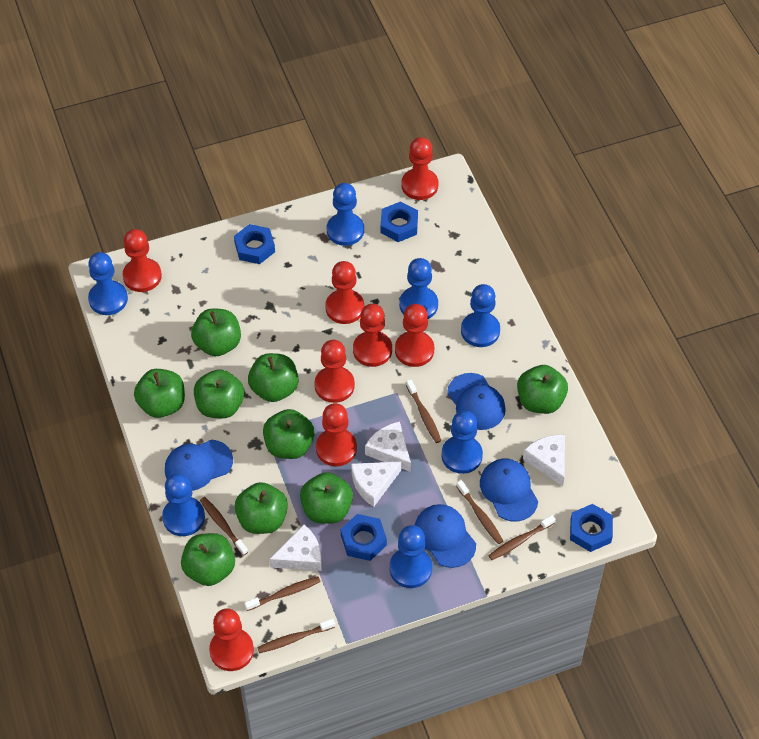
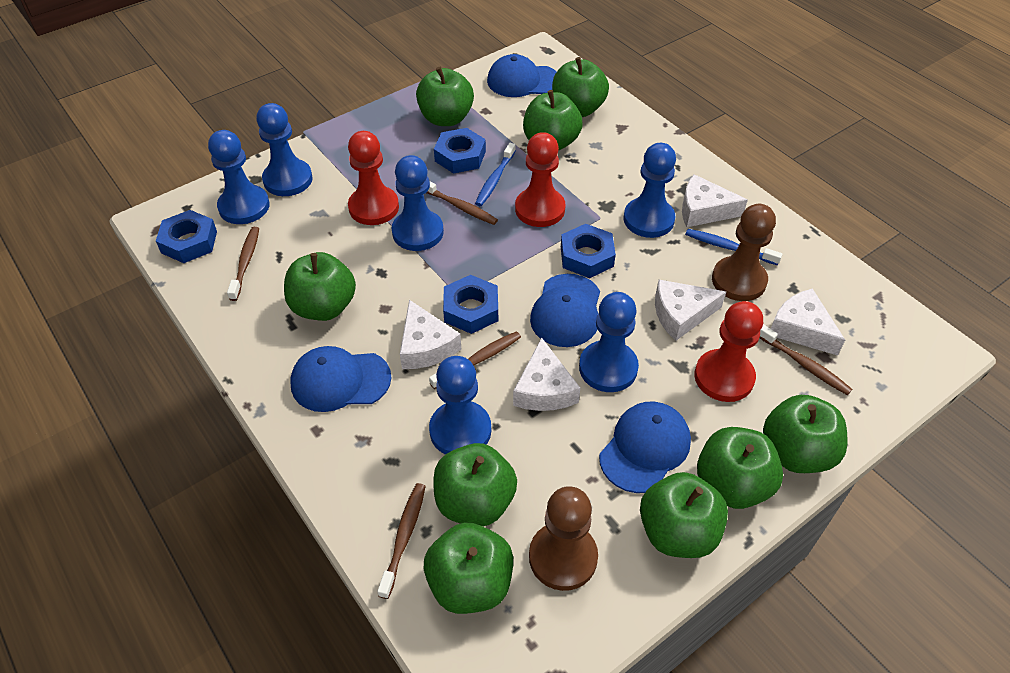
blue pawn: 7 -> 6
blue toothbrush: 0 -> 2
brown pawn: 0 -> 2
brown toothbrush: 6 -> 5
red pawn: 8 -> 3
white cheese: 4 -> 5

